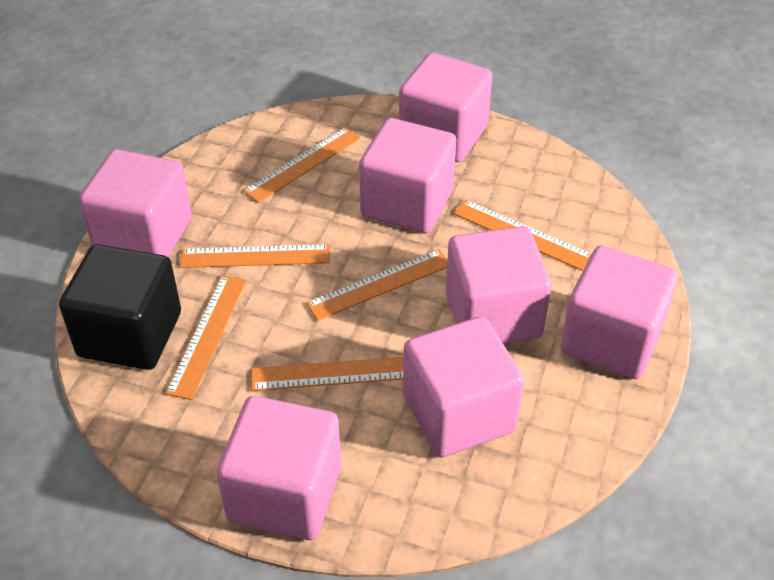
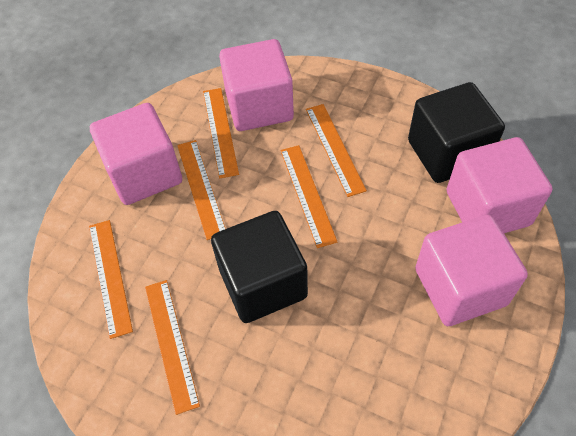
black cube: 1 -> 2
pink cube: 7 -> 4

